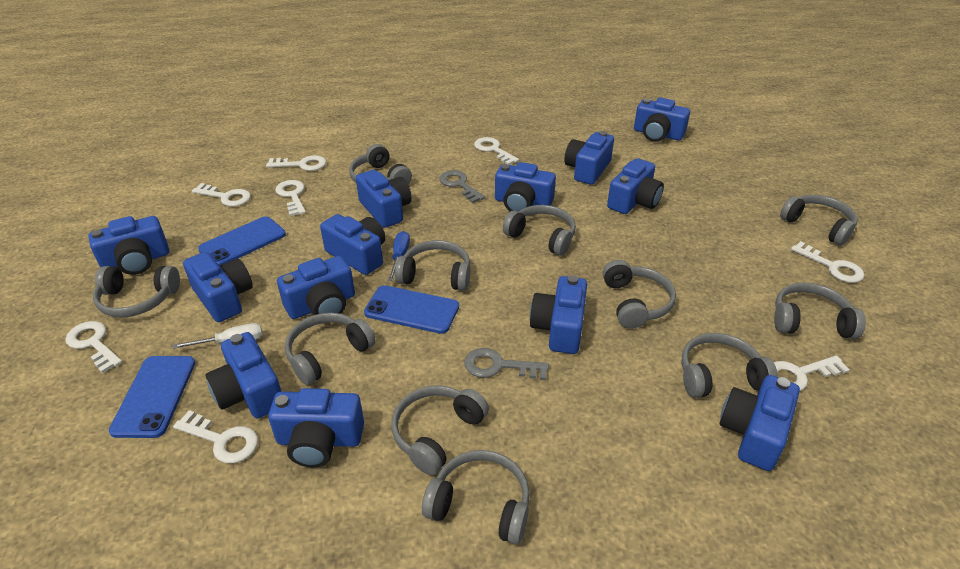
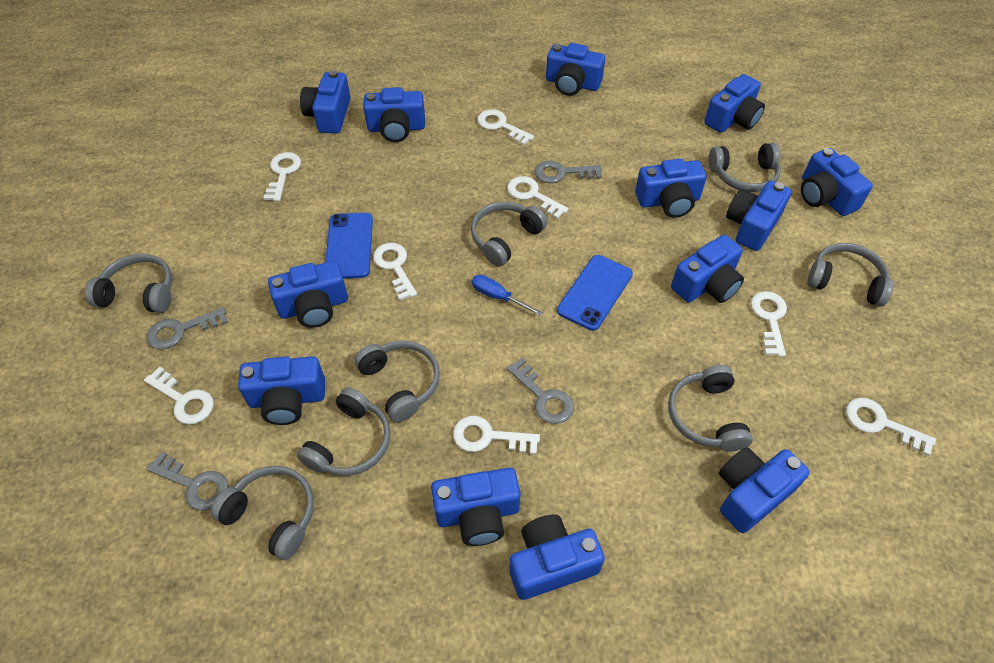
blue phone: 3 -> 2
grey headphones: 11 -> 8
grey key: 2 -> 4
white screwdriver: 1 -> 0

